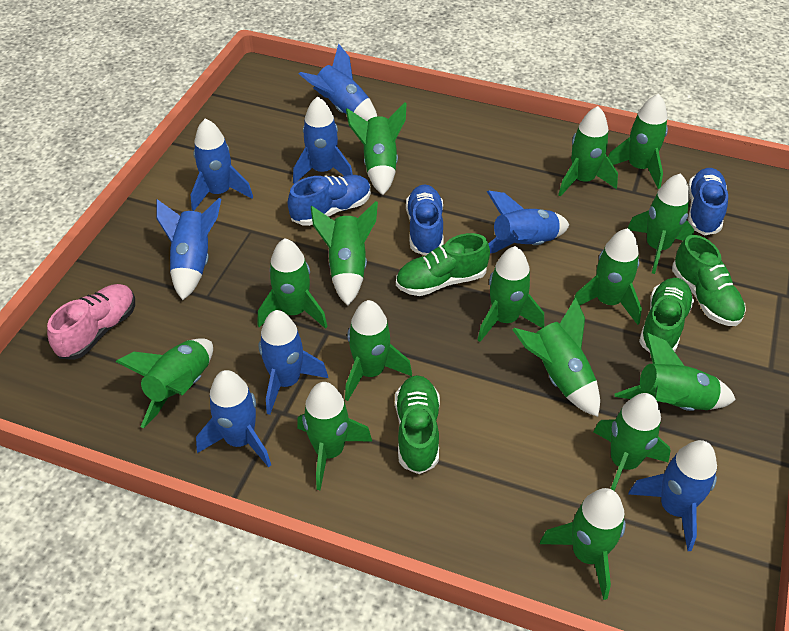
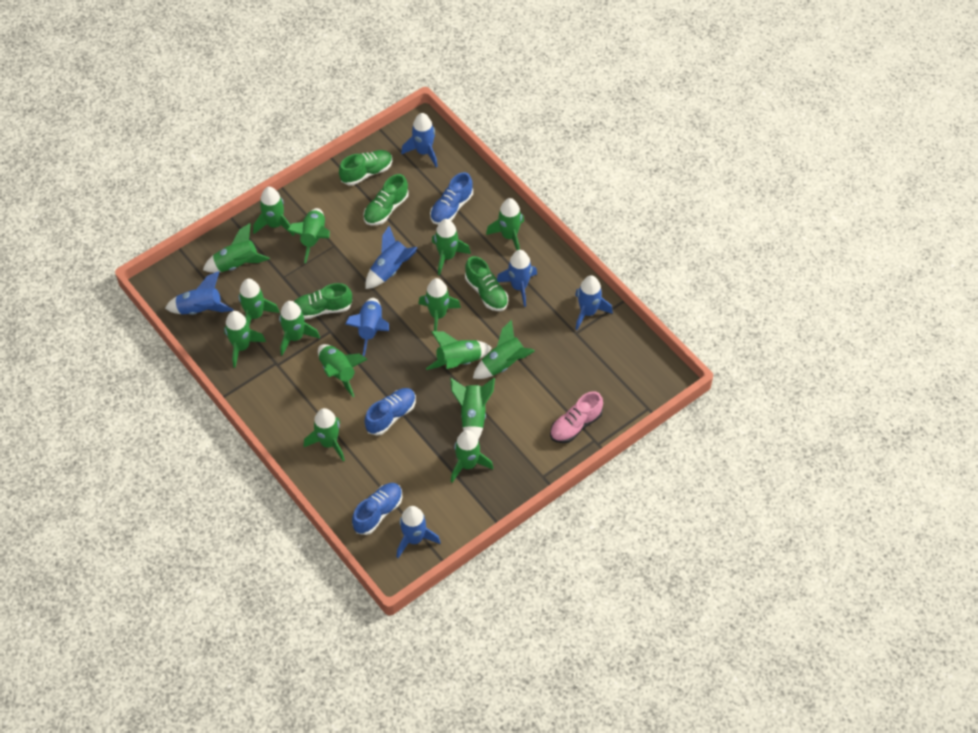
blue rocket: 8 -> 7

